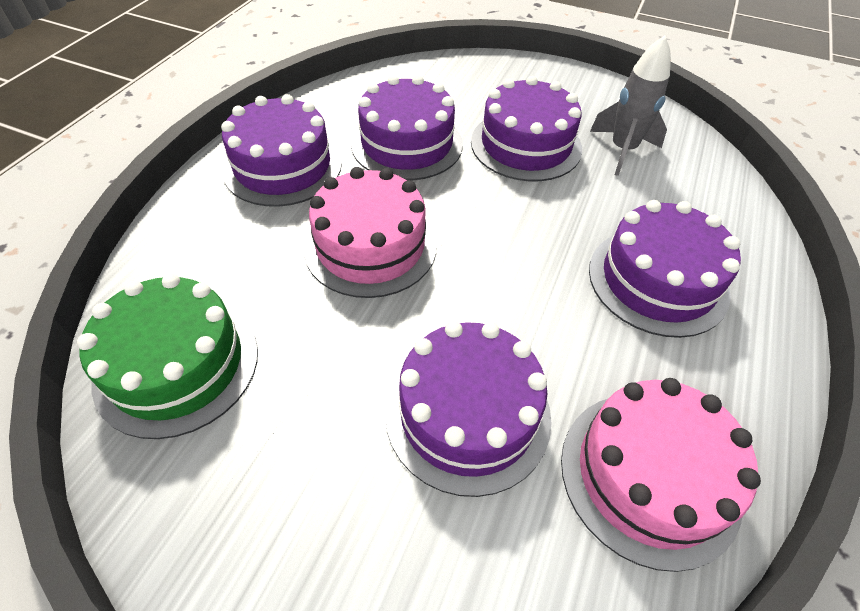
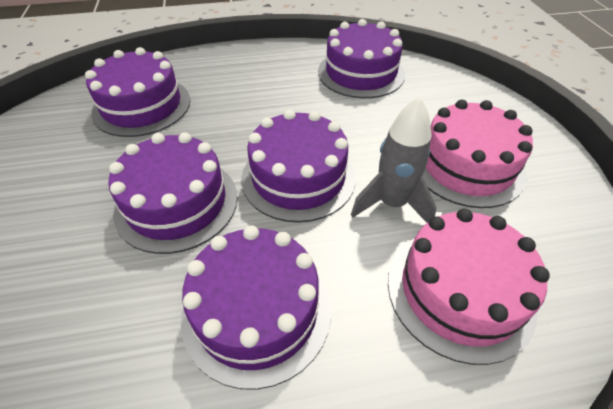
green cake: 1 -> 0

